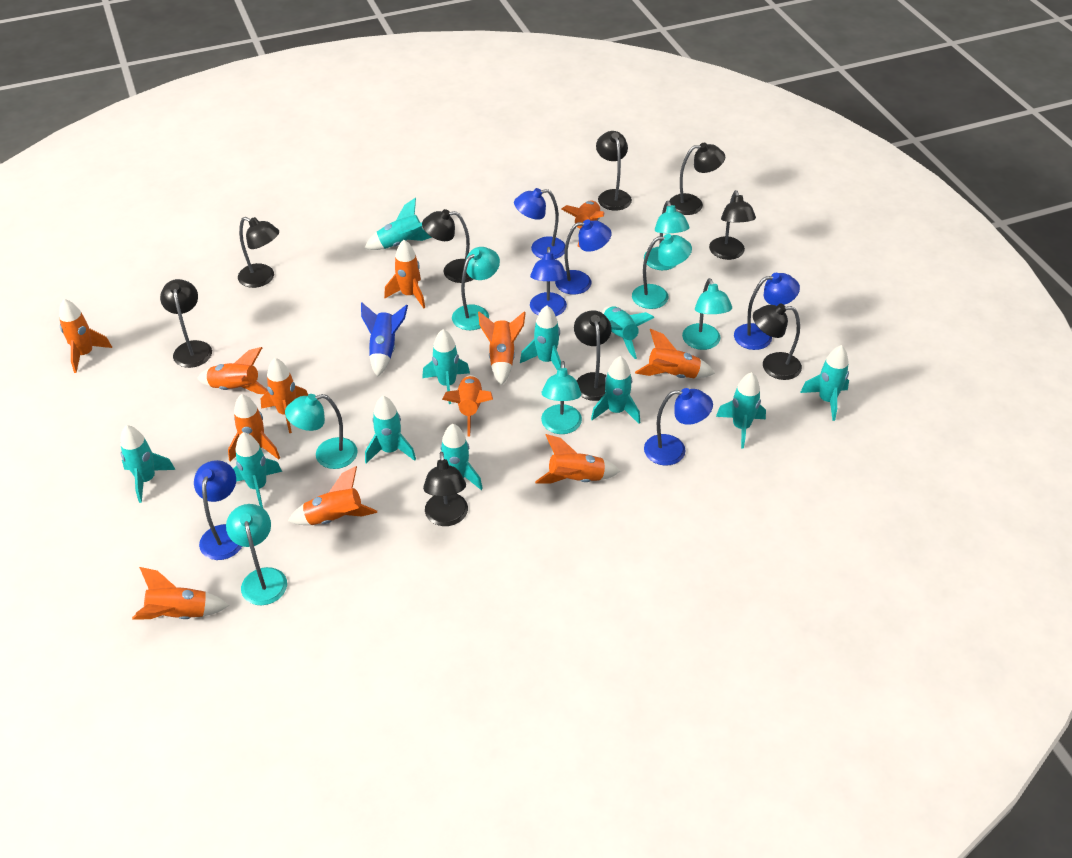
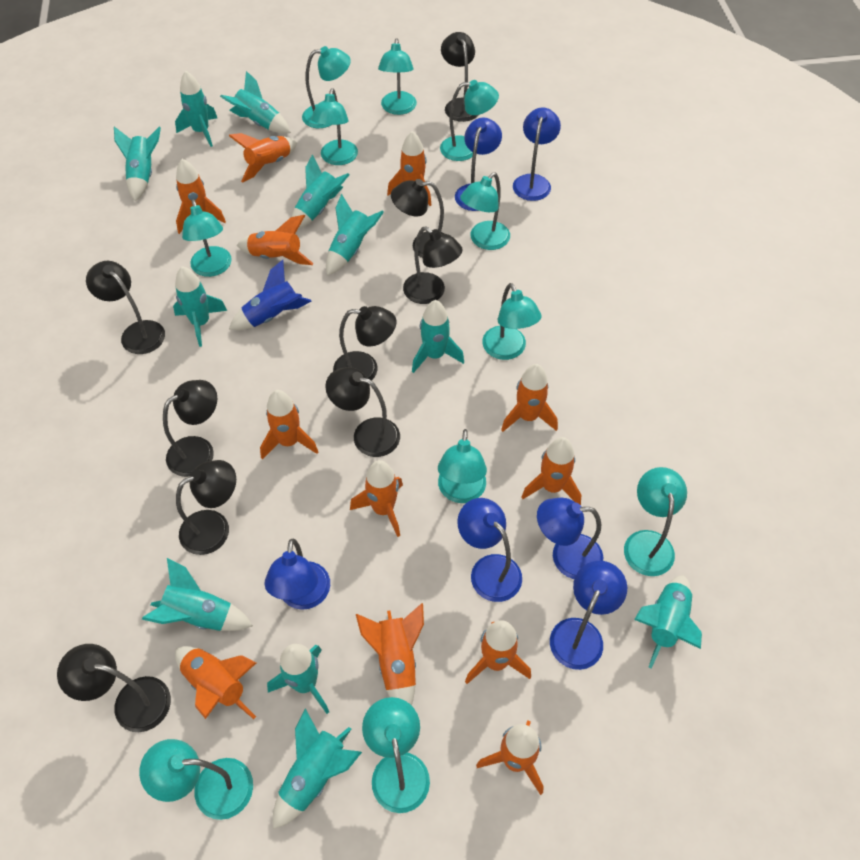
turquoise lamp: 7 -> 11

